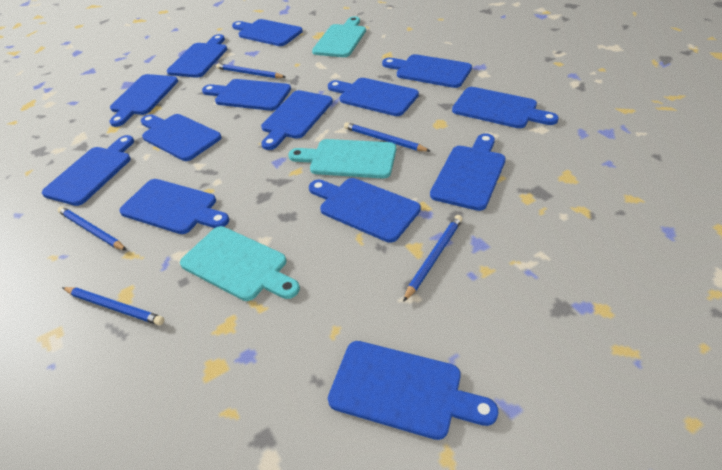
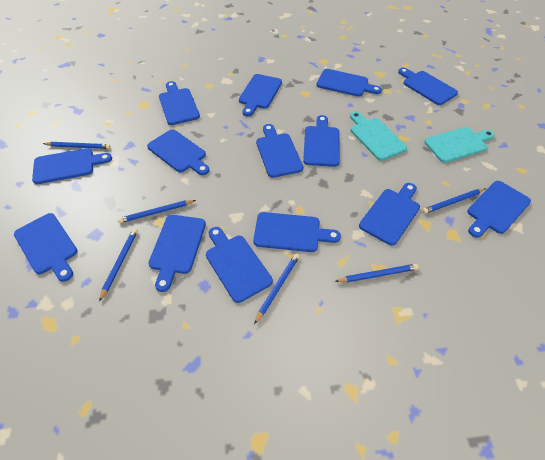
blue pencil: 5 -> 6
turquoise cutting board: 3 -> 2

